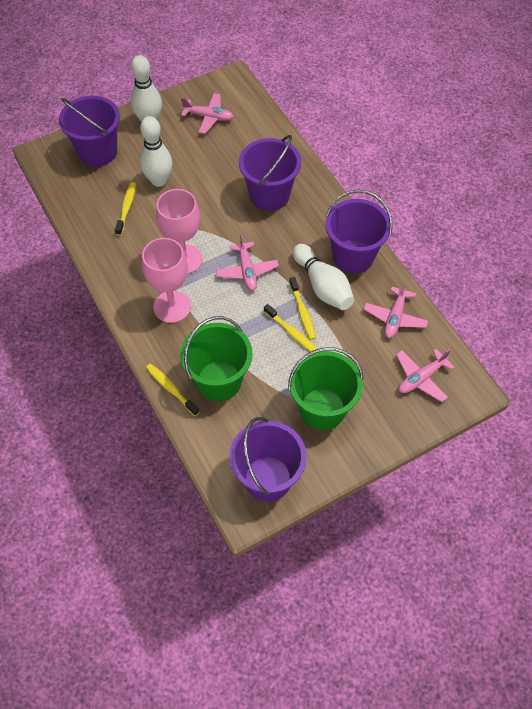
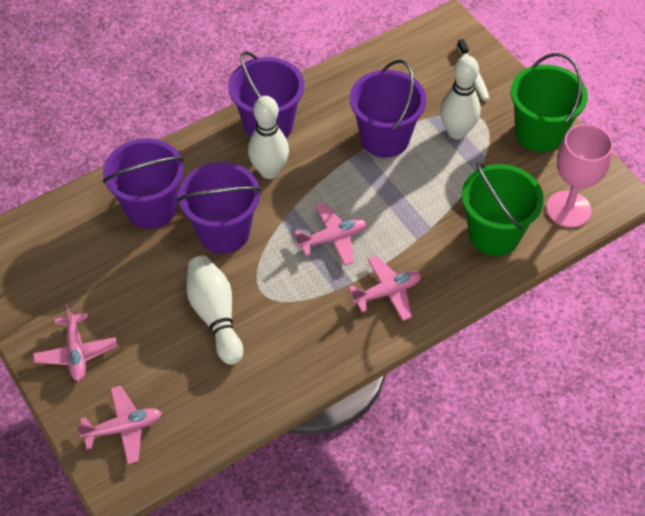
pink goblet: 2 -> 1
white toothbrush: 0 -> 1
yellow toothbrush: 4 -> 0

